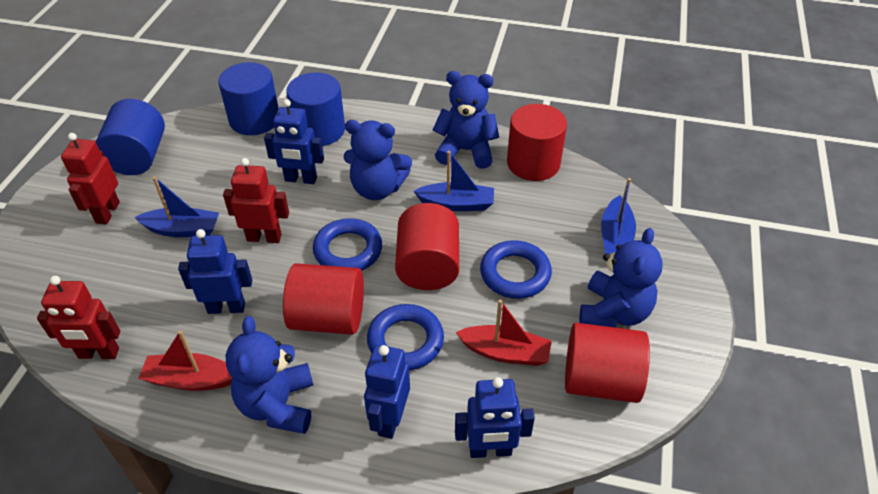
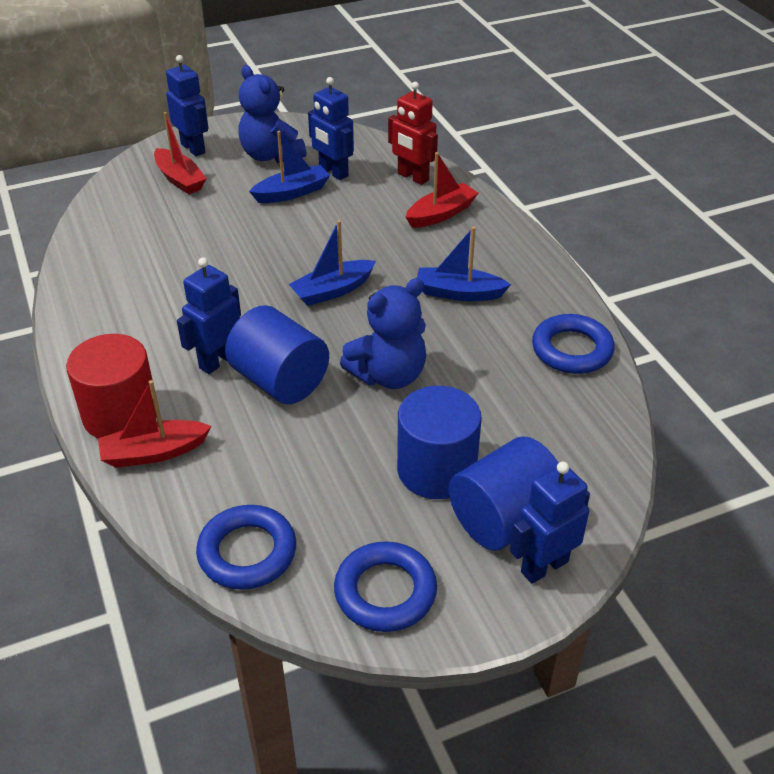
blue teddy bear: 4 -> 2
red boat: 2 -> 3
red cylinder: 4 -> 1
red robot: 3 -> 1

